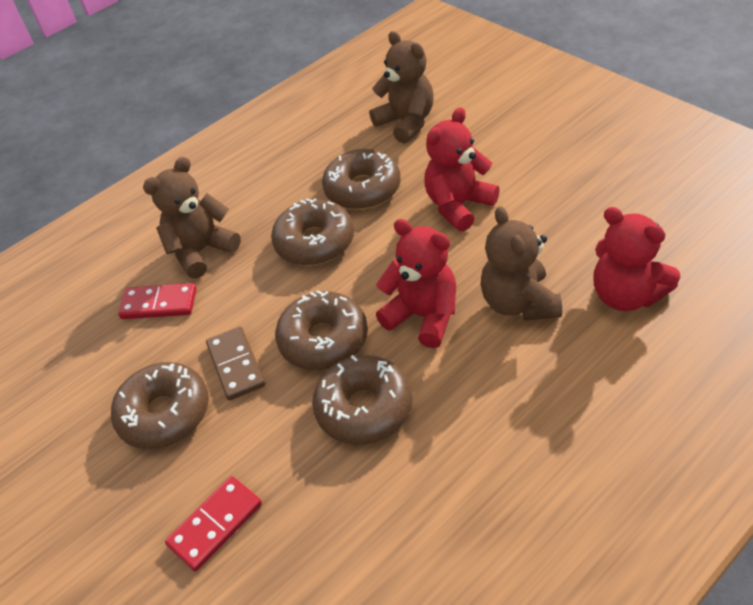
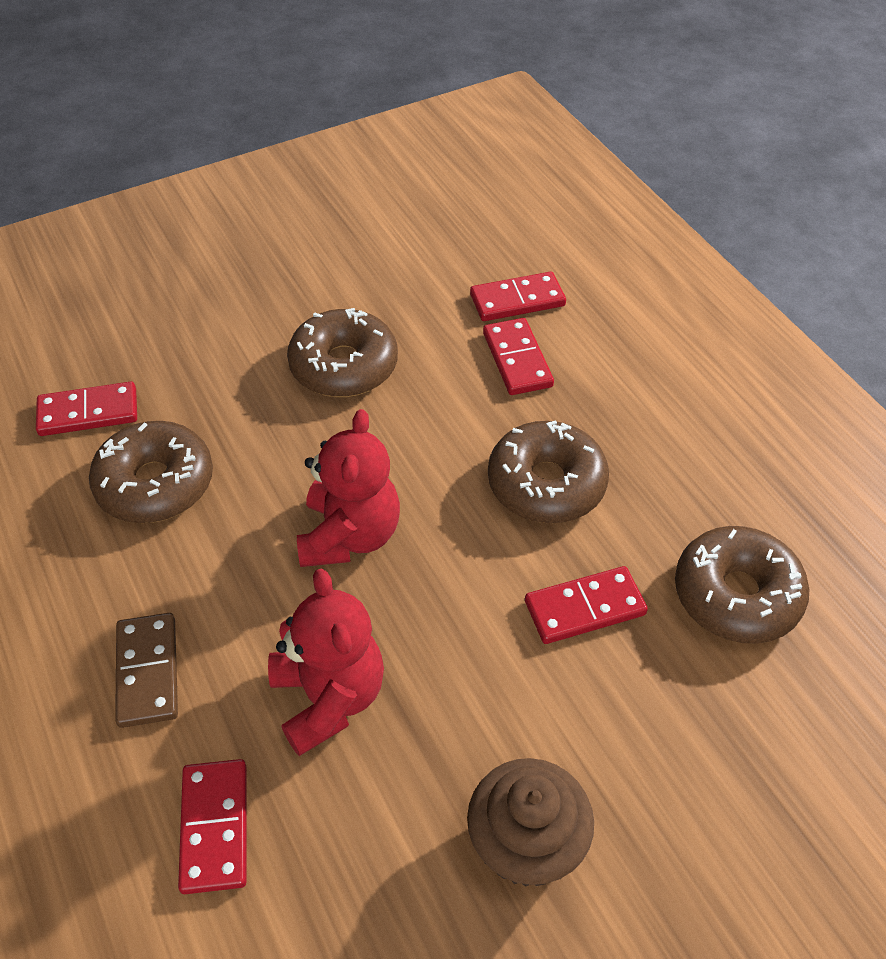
brown cupcake: 0 -> 1
brown donut: 5 -> 4
brown teddy bear: 3 -> 0
red domino: 2 -> 5
red teddy bear: 3 -> 2

